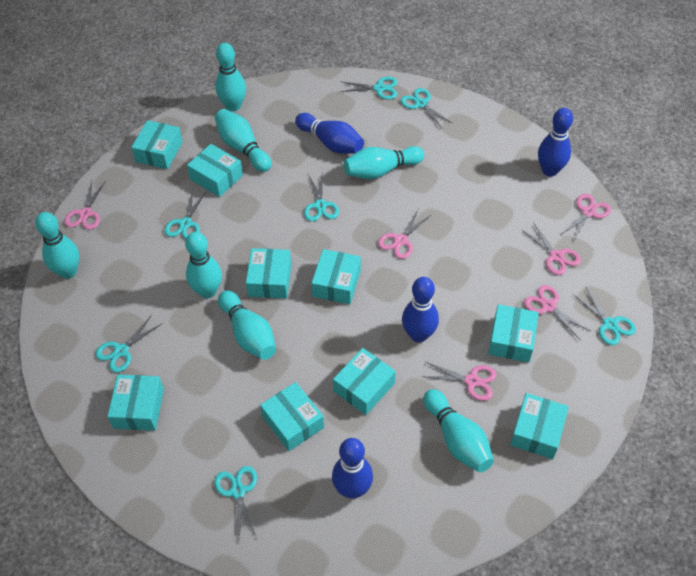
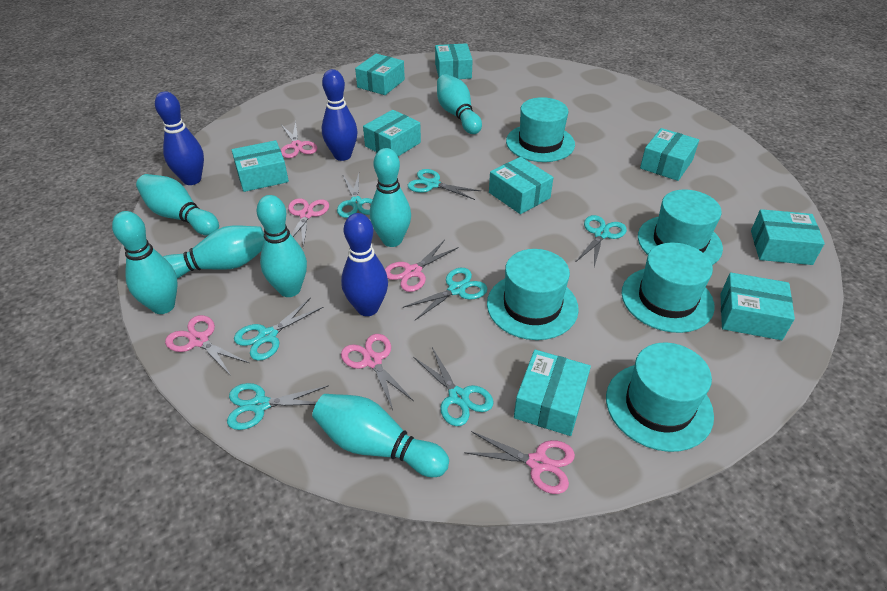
blue bowling pin: 4 -> 3
turquoise hat: 0 -> 5

